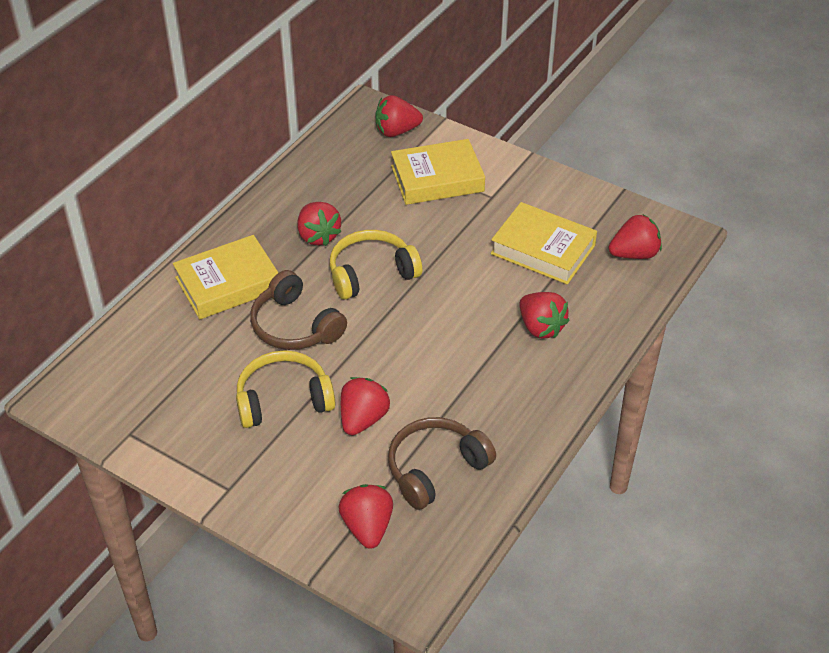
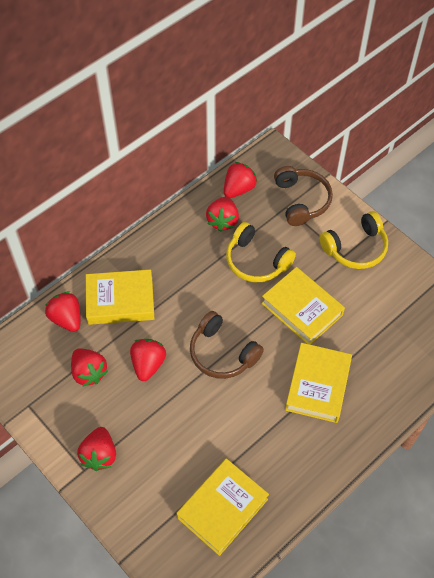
yellow book: 3 -> 4

